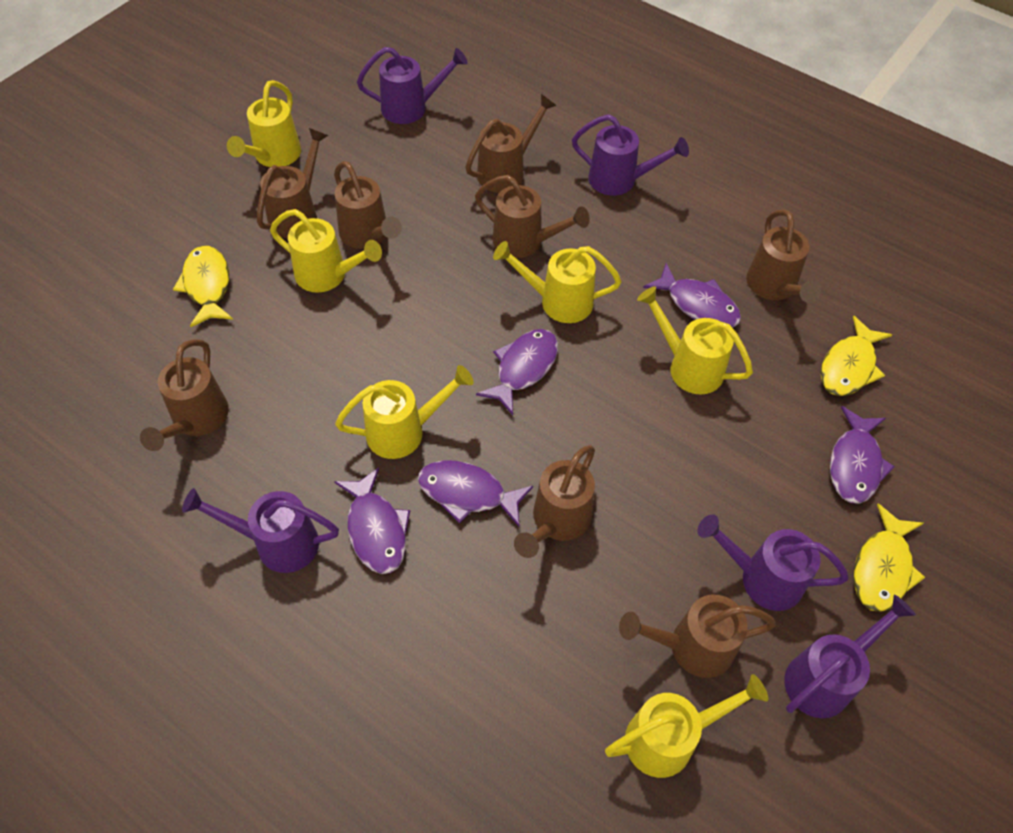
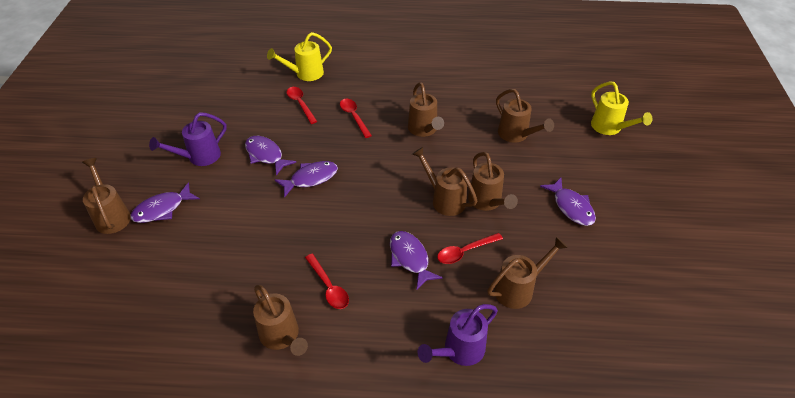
brown watering can: 8 -> 7
purple watering can: 5 -> 2
red spoon: 0 -> 4
yellow fish: 3 -> 0
yellow watering can: 6 -> 2

